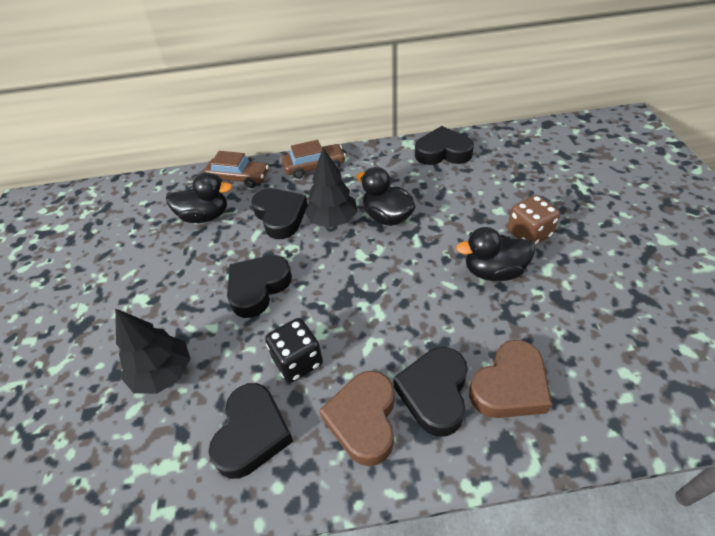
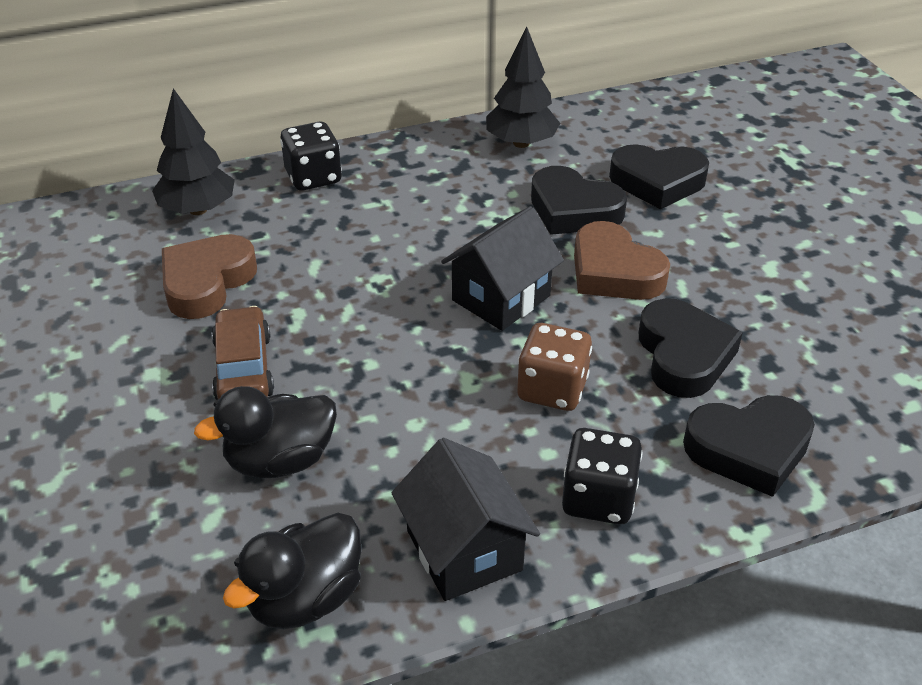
black dice: 1 -> 2
black duck: 3 -> 2
black heart: 5 -> 4
black house: 0 -> 2
brown car: 2 -> 1

